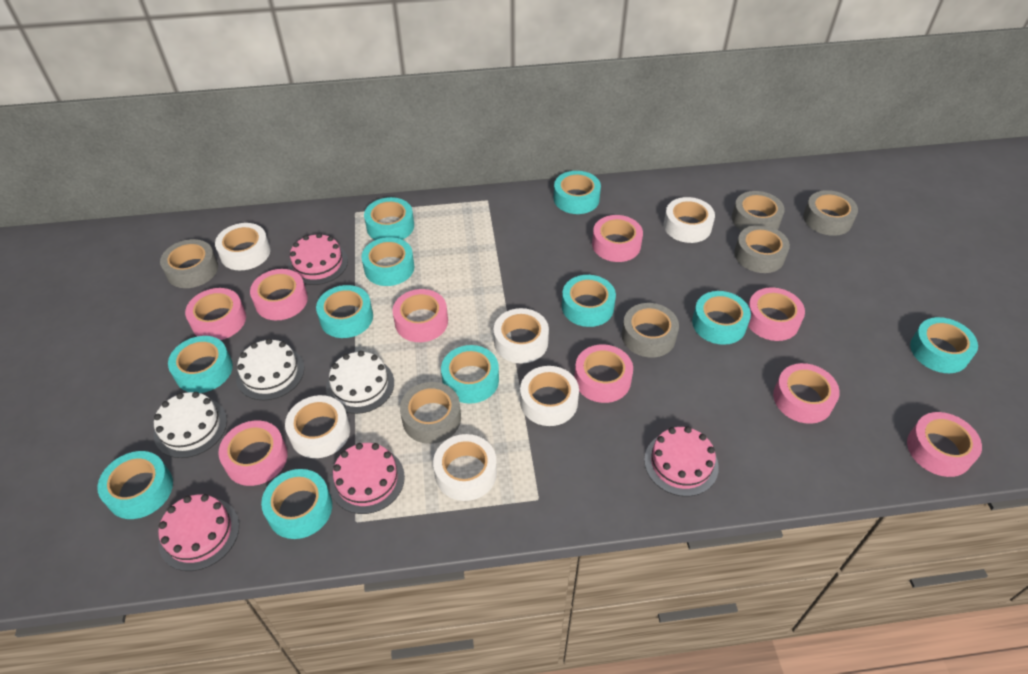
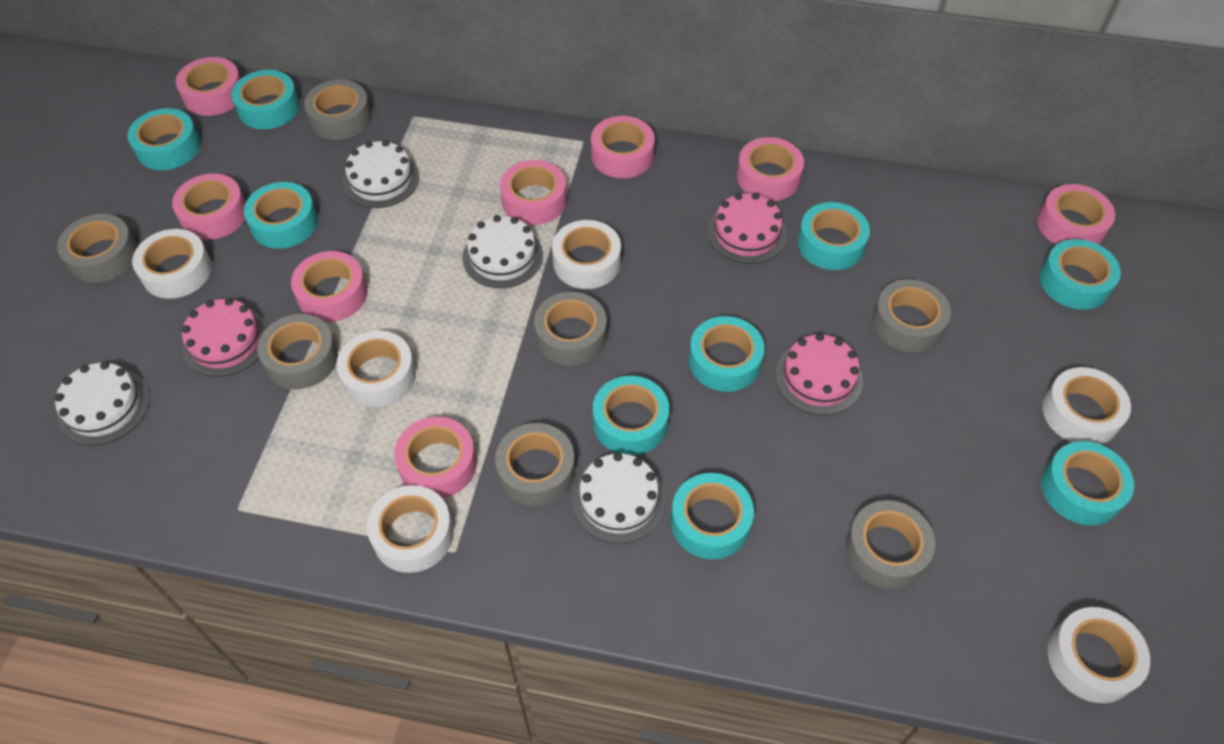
grey tape: 6 -> 7
pink cake: 4 -> 3
pink tape: 9 -> 8
turquoise tape: 11 -> 9
white cake: 3 -> 4

